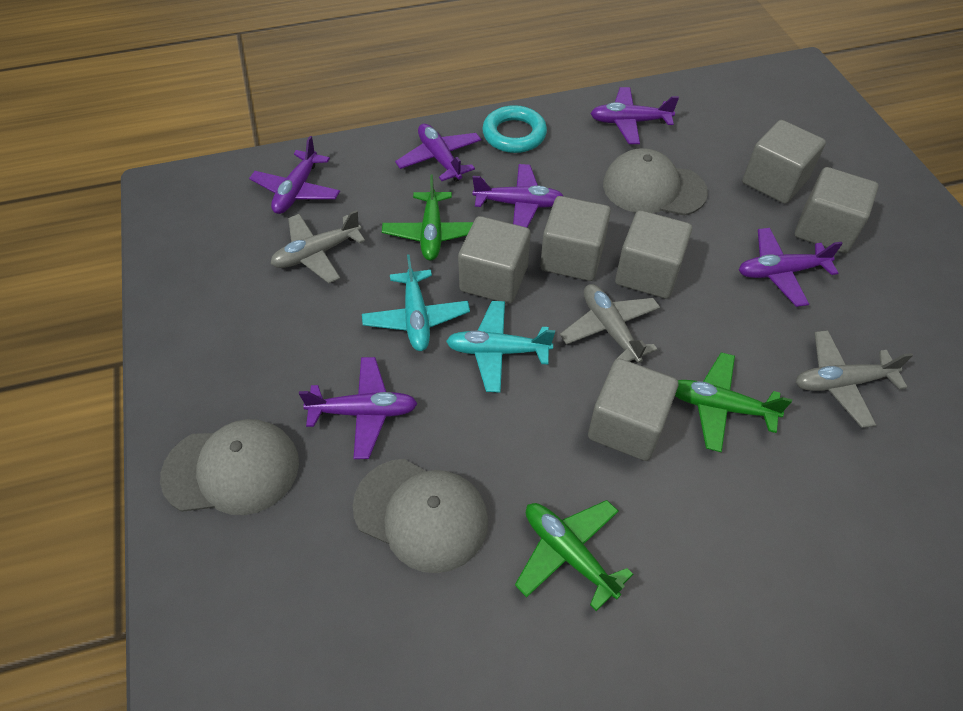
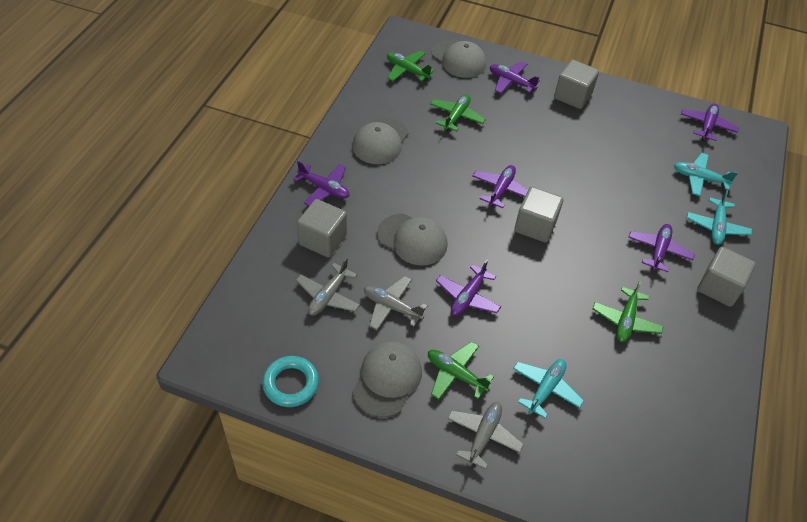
green plane: 3 -> 4
grey cap: 3 -> 4
grey cube: 6 -> 4
turquoise plane: 2 -> 3

